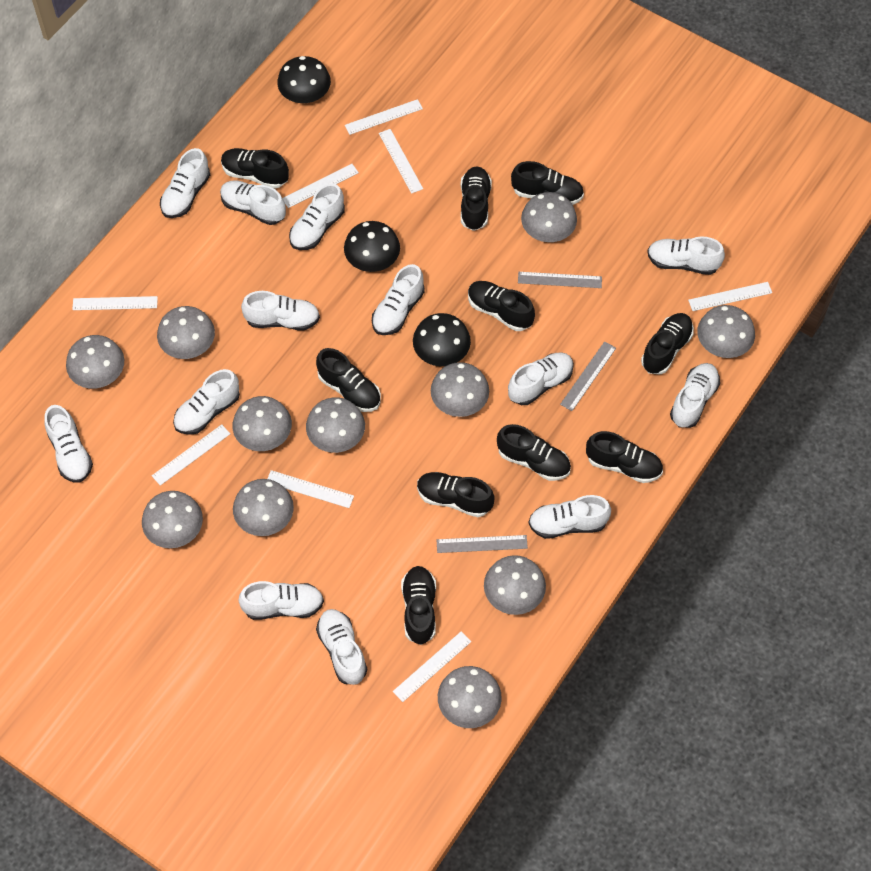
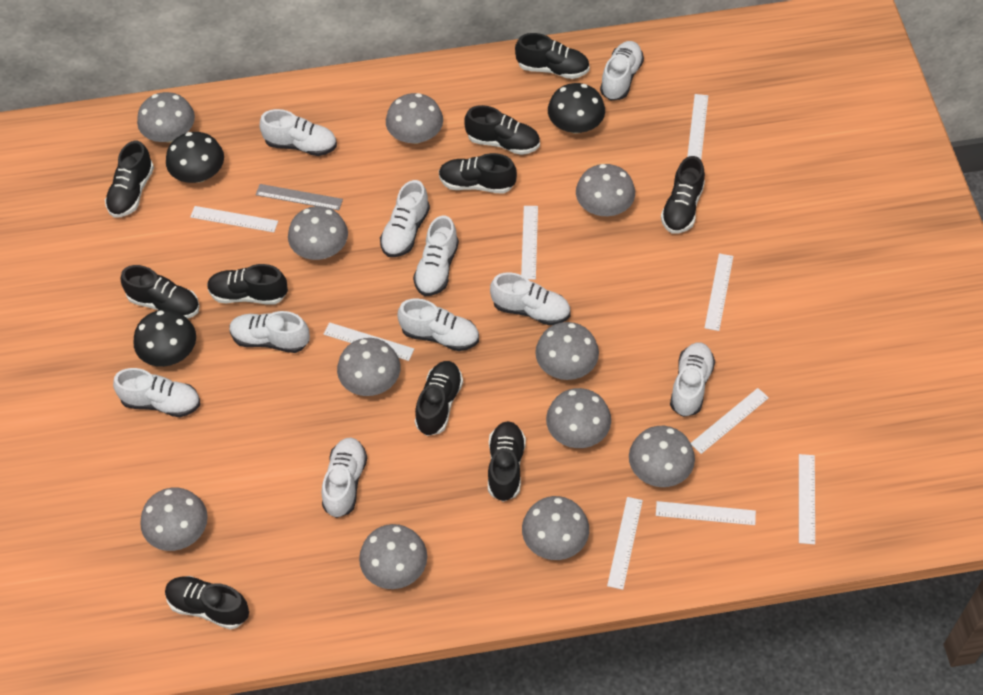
grey ruler: 3 -> 1
white ruler: 8 -> 9
white shoe: 13 -> 10

